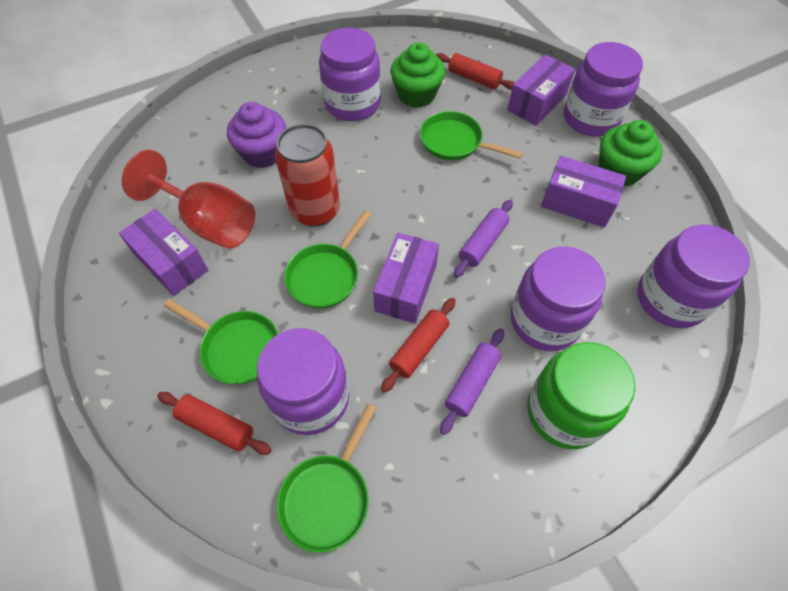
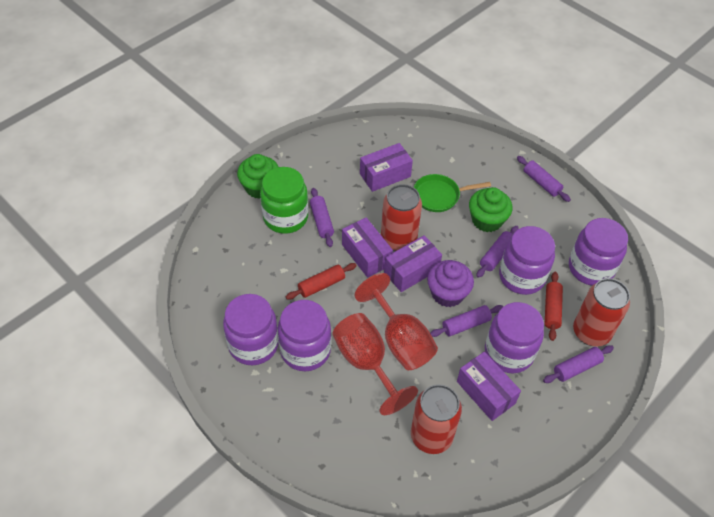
green pan: 4 -> 1
purple rolling pin: 2 -> 5
red can: 1 -> 3
red goblet: 1 -> 2
red rolling pin: 3 -> 2

